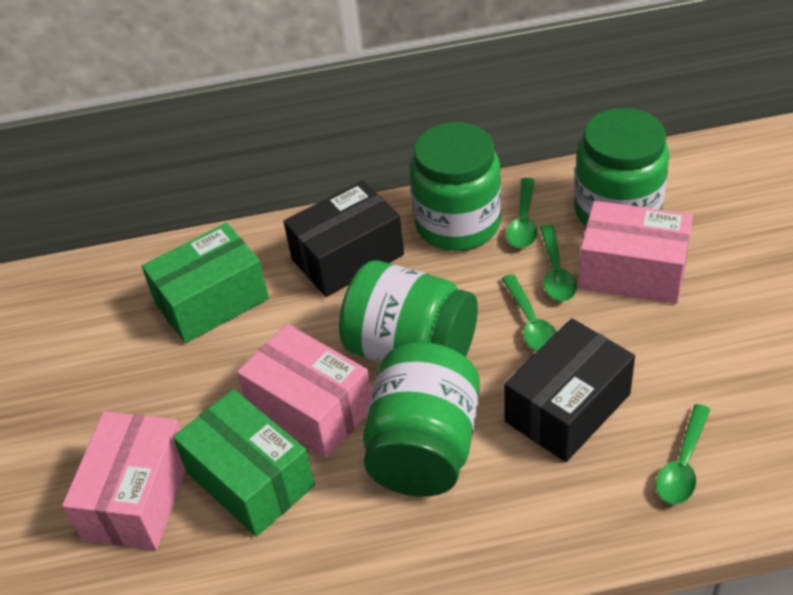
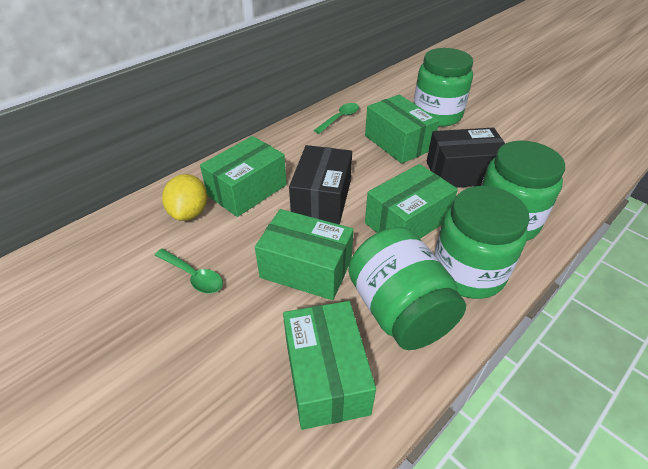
green box: 2 -> 5
green spoon: 4 -> 2
pink box: 3 -> 0
yellow lemon: 0 -> 1

